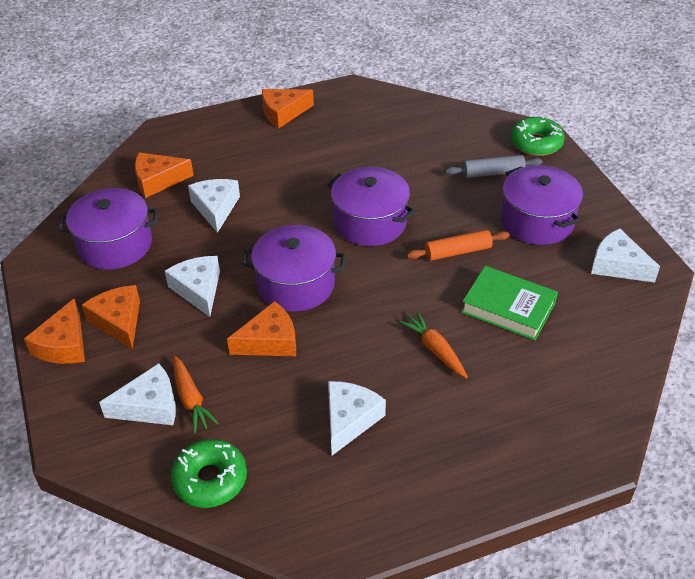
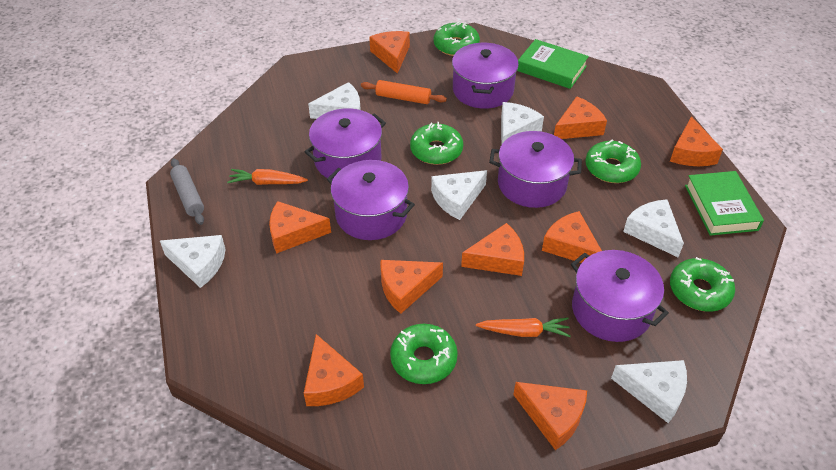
green book: 1 -> 2
green donut: 2 -> 5
orange cheese: 5 -> 9
purple pot: 4 -> 5
white cheese: 5 -> 6

